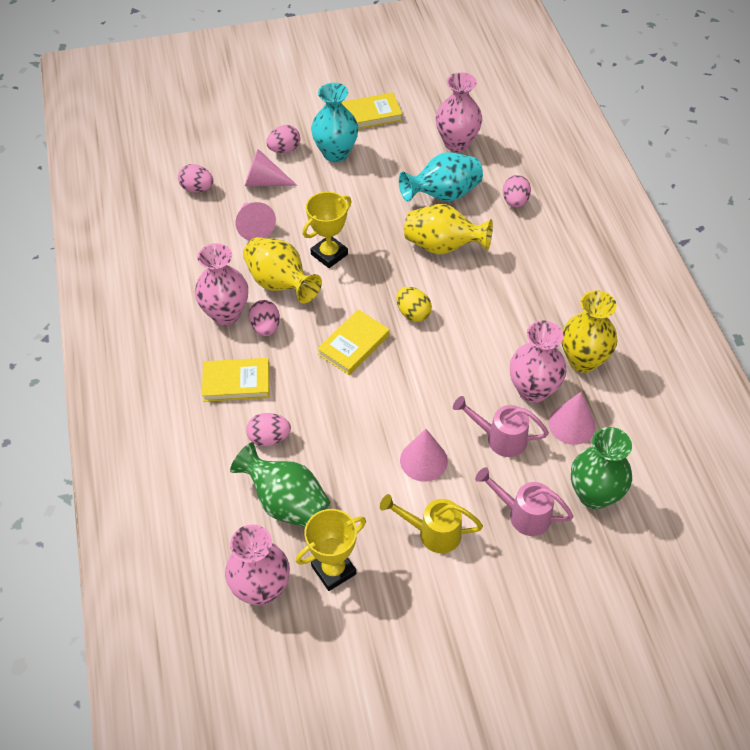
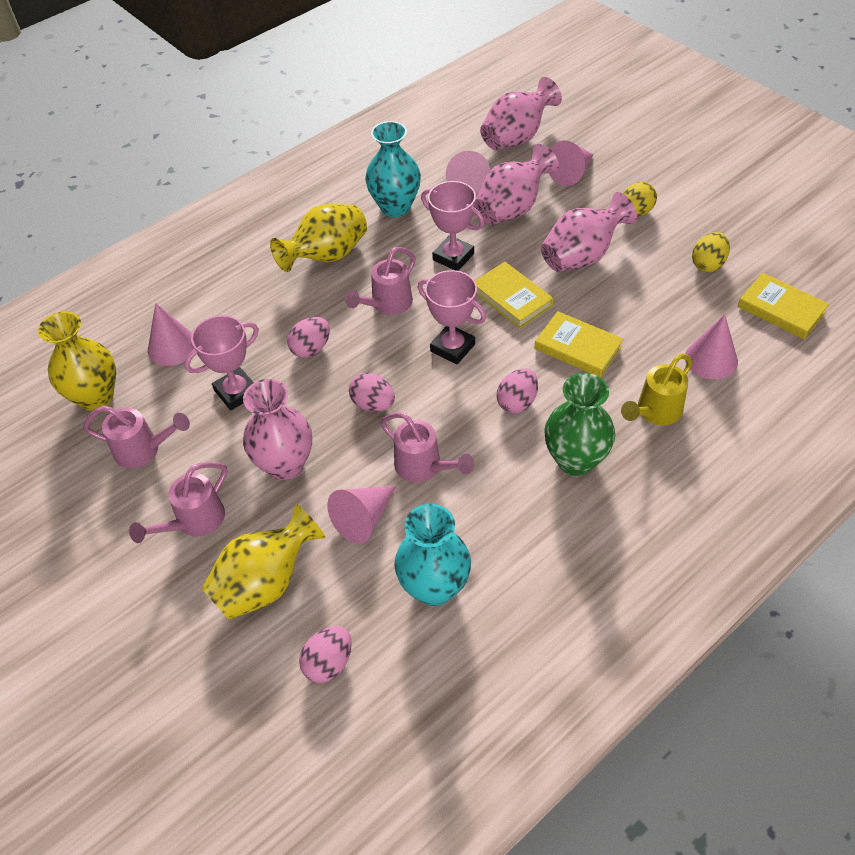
green vase: 2 -> 1
pink cone: 4 -> 5
pink egg: 5 -> 4
pink trophy: 0 -> 3
pink watering can: 2 -> 4
yellow egg: 1 -> 2
yellow trophy: 2 -> 0

